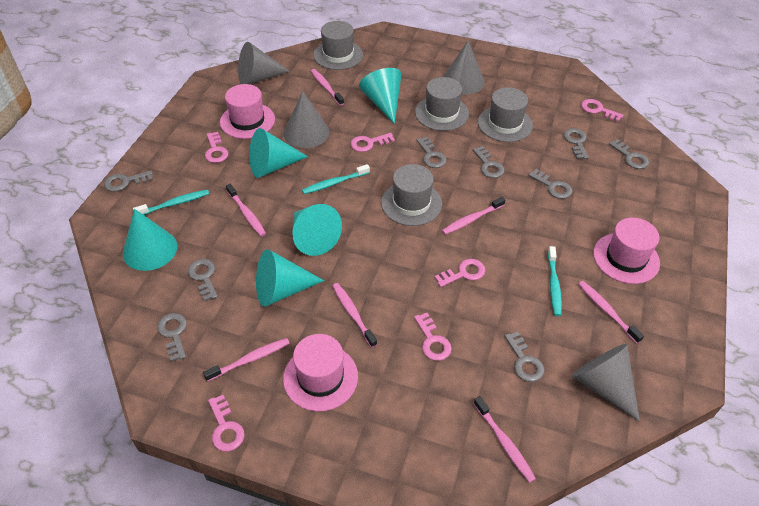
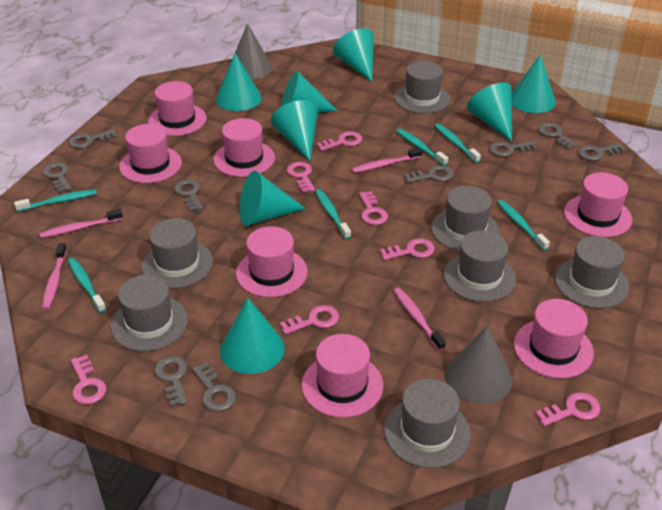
grey cone: 4 -> 2
grey hat: 4 -> 7
pink hat: 3 -> 7
pink key: 6 -> 7
pink toothbrush: 7 -> 4
turquoise cone: 5 -> 8
turquoise toothbrush: 3 -> 6

